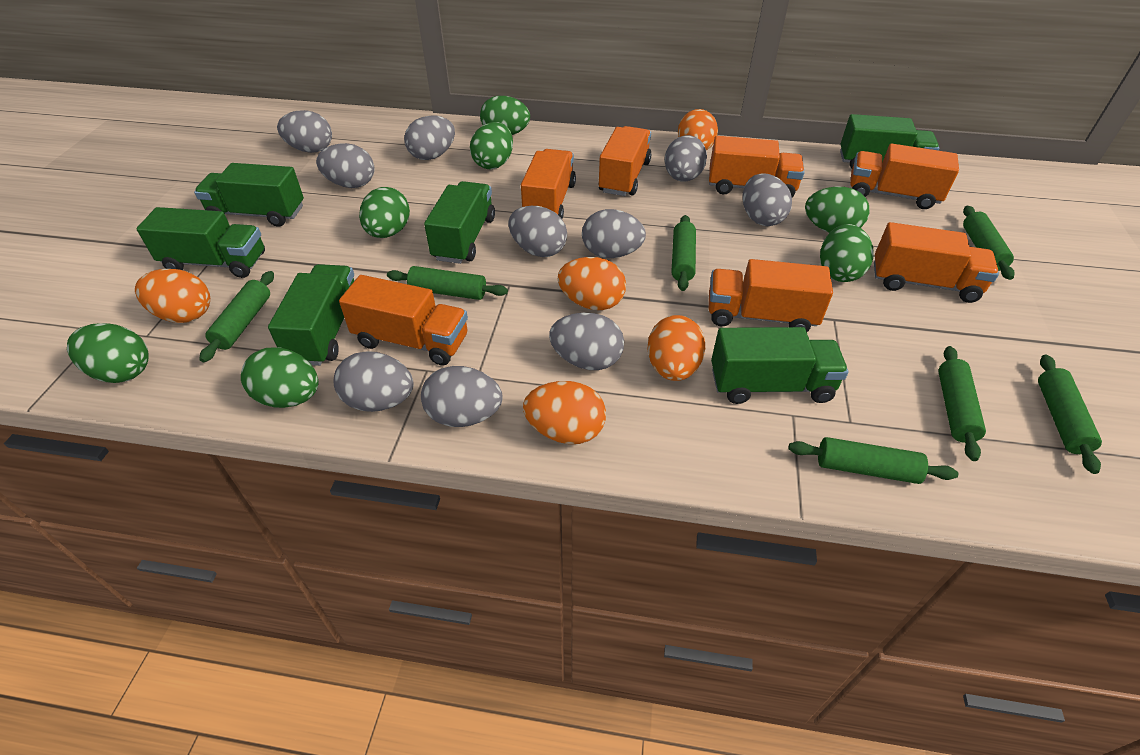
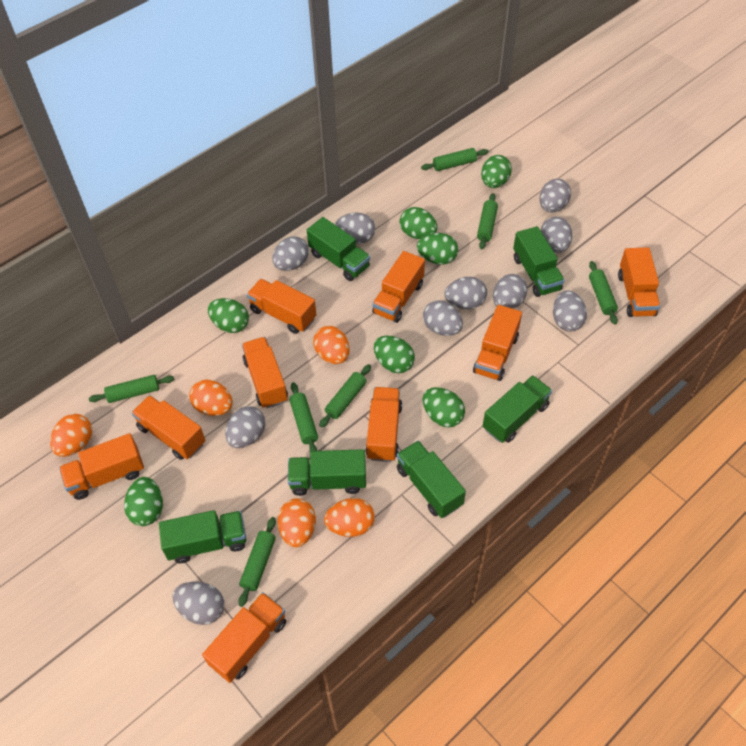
orange truck: 7 -> 9

